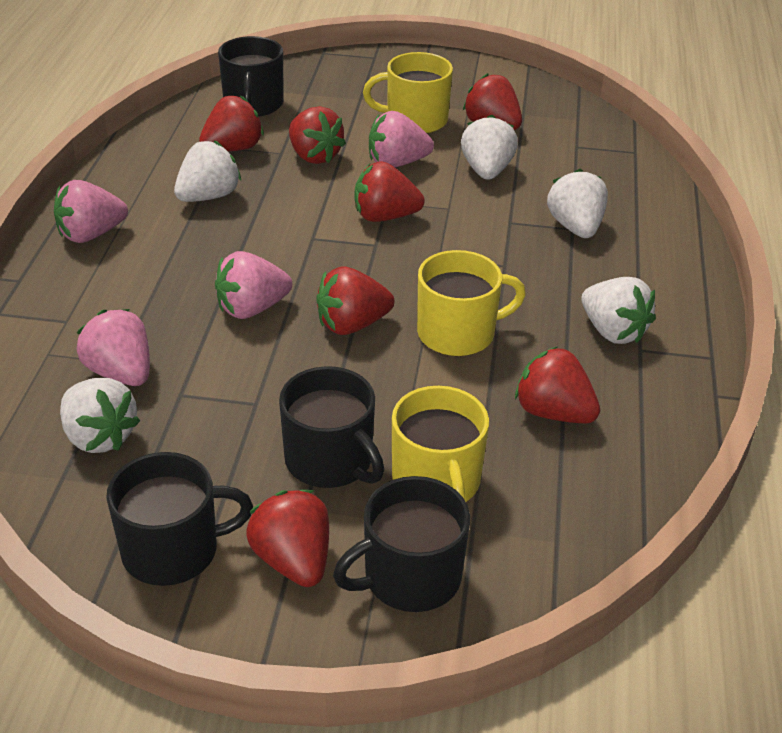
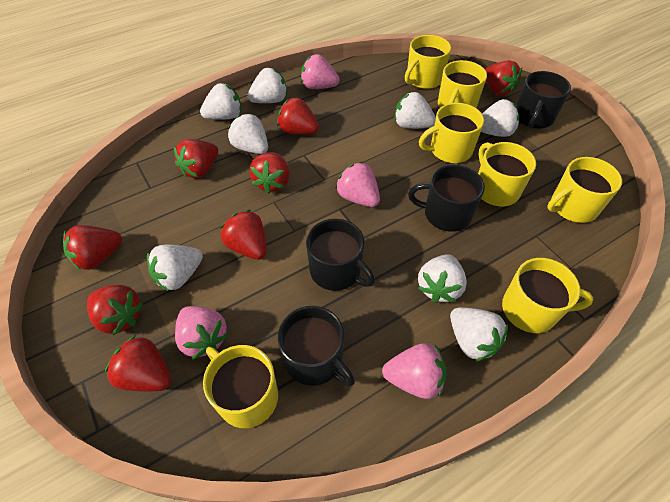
red strawberry: 7 -> 8
white strawberry: 5 -> 8
yellow mug: 3 -> 7

